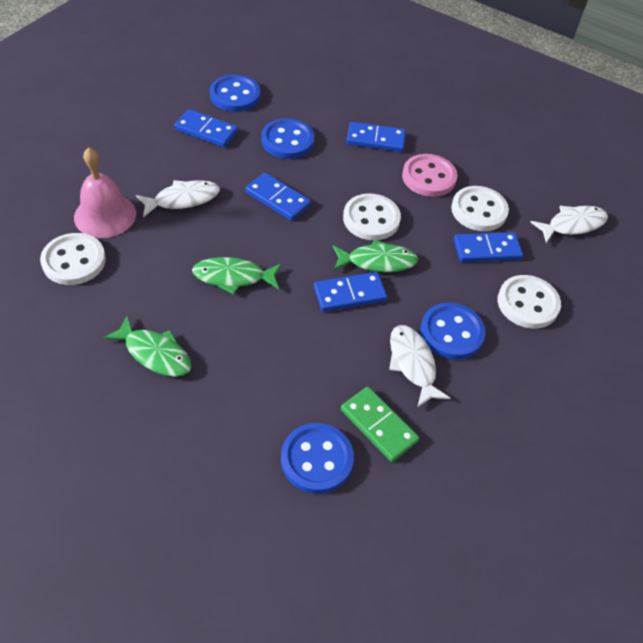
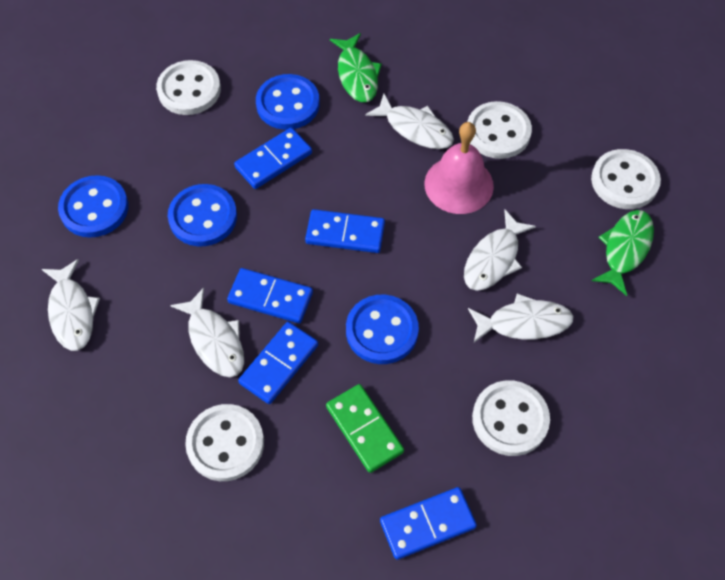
green fish: 3 -> 2
pink button: 1 -> 0
white button: 4 -> 5
white fish: 3 -> 5

